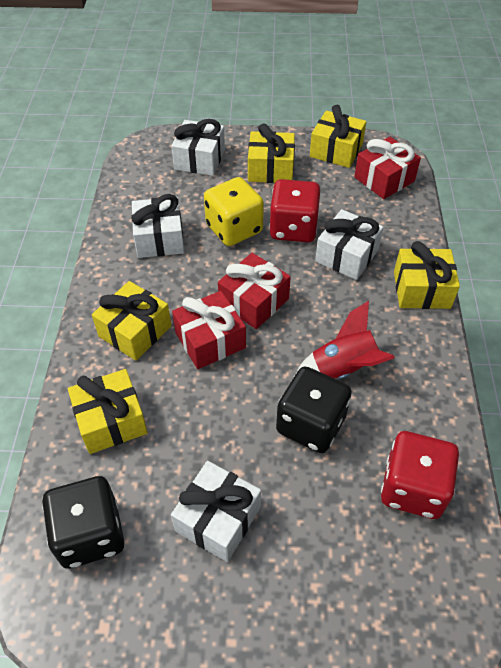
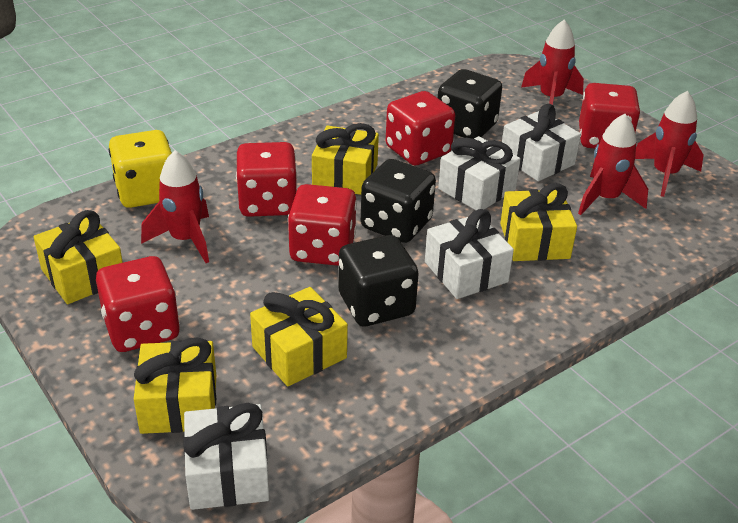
black dice: 2 -> 3
red dice: 2 -> 5
red gift: 3 -> 0
red rocket: 1 -> 4

